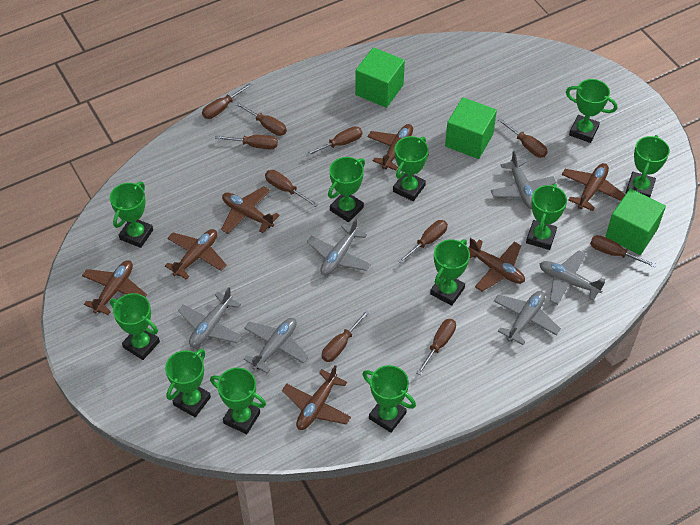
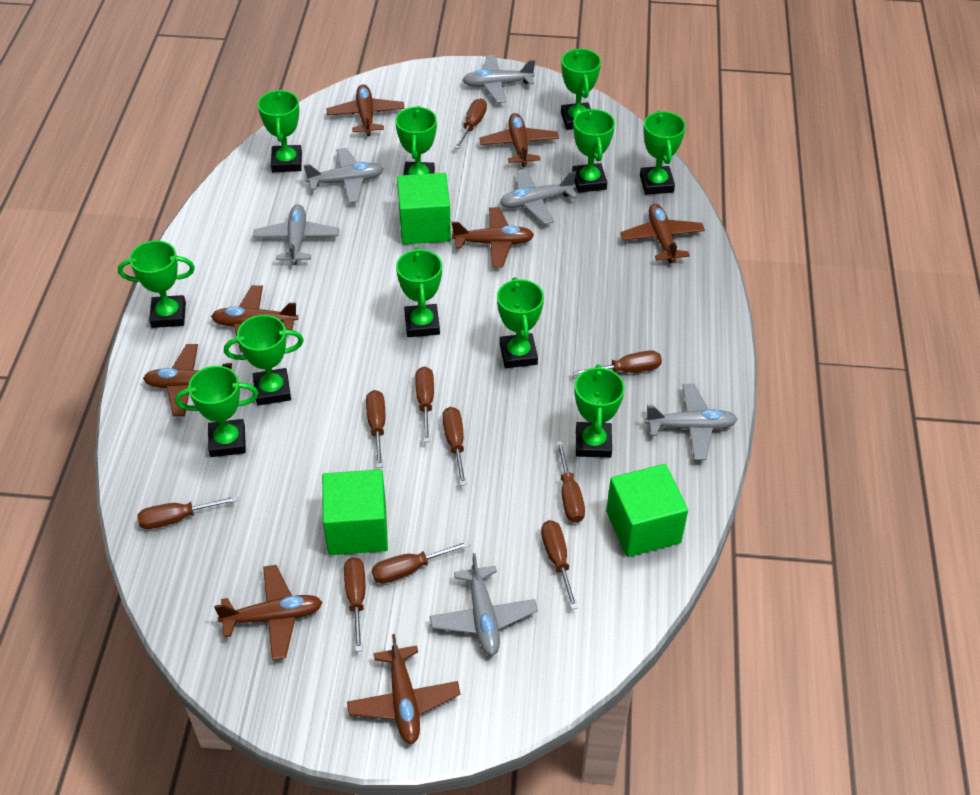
brown plane: 7 -> 8

